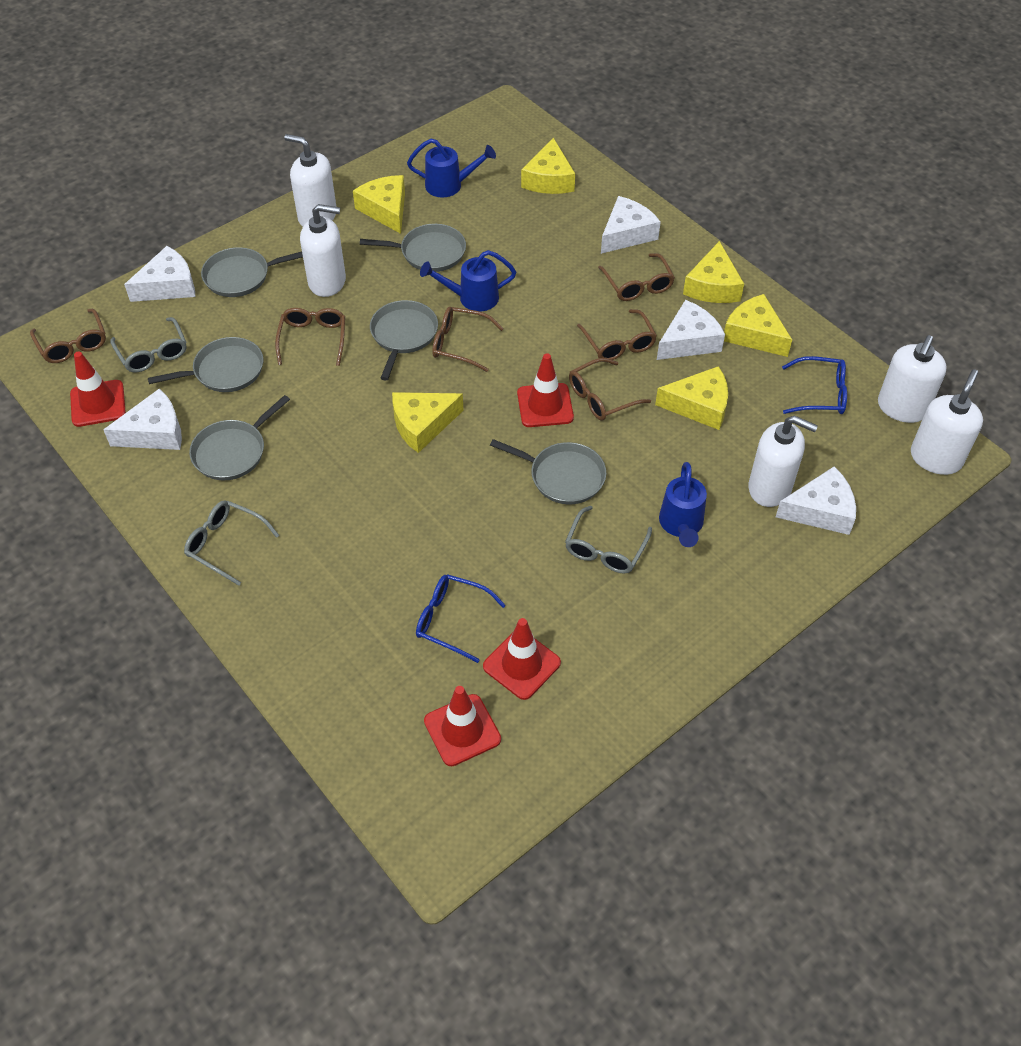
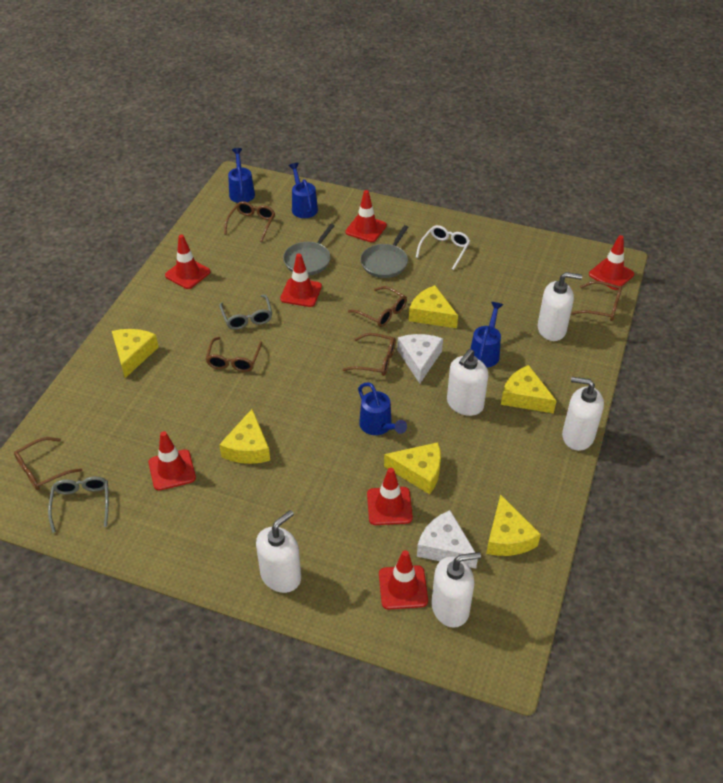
blue glasses: 2 -> 0
blue watering can: 3 -> 4
grey glasses: 3 -> 2
grey pan: 6 -> 2
red traffic cone: 4 -> 7
white cheese: 5 -> 2
white glasses: 0 -> 1

